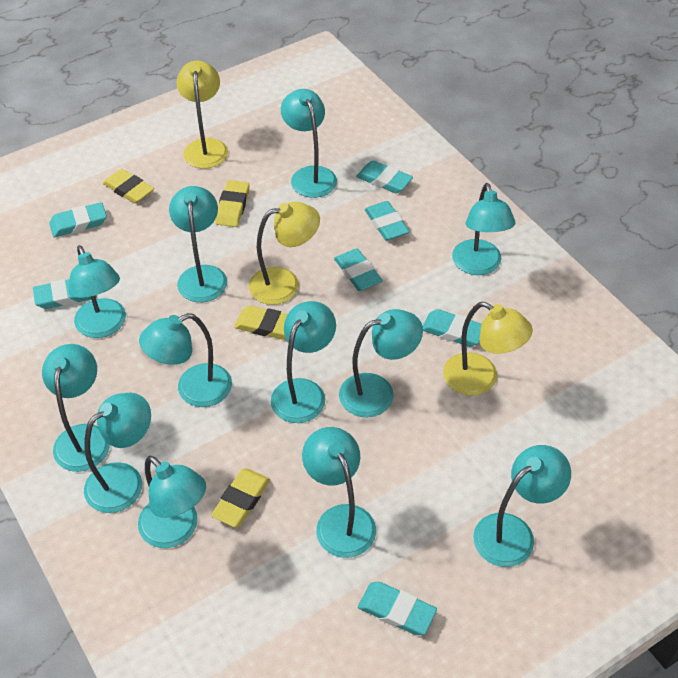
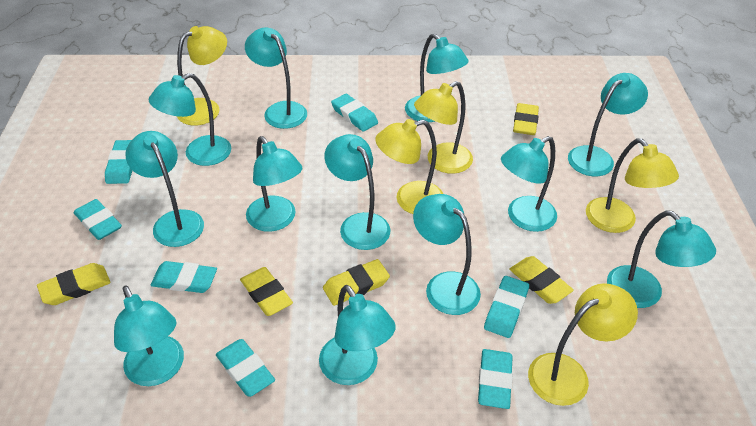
yellow eraser: 4 -> 5
yellow lamp: 3 -> 5

